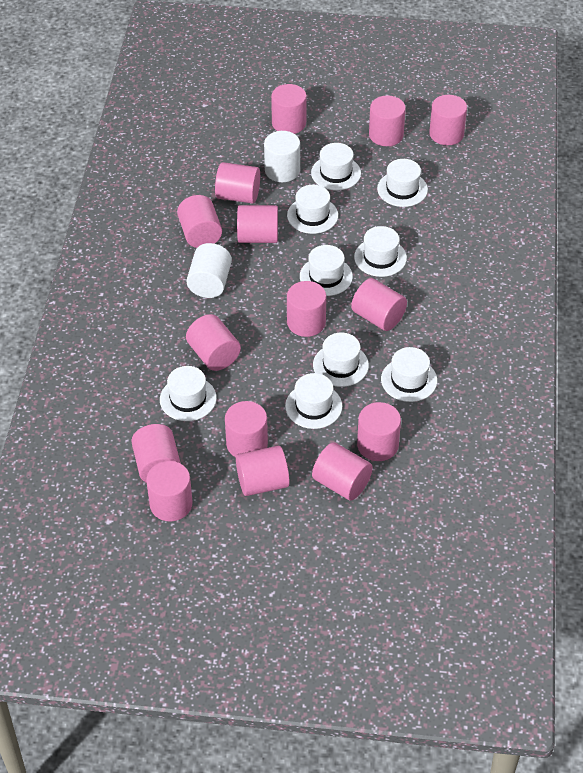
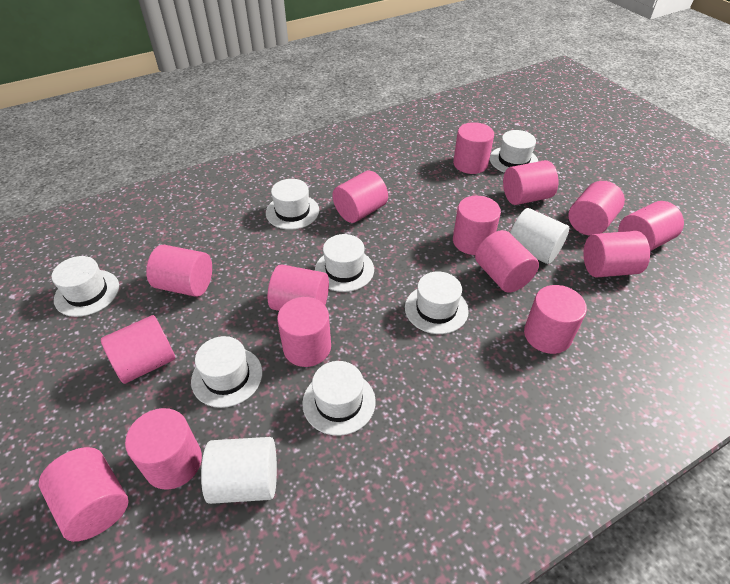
white hat: 9 -> 7

